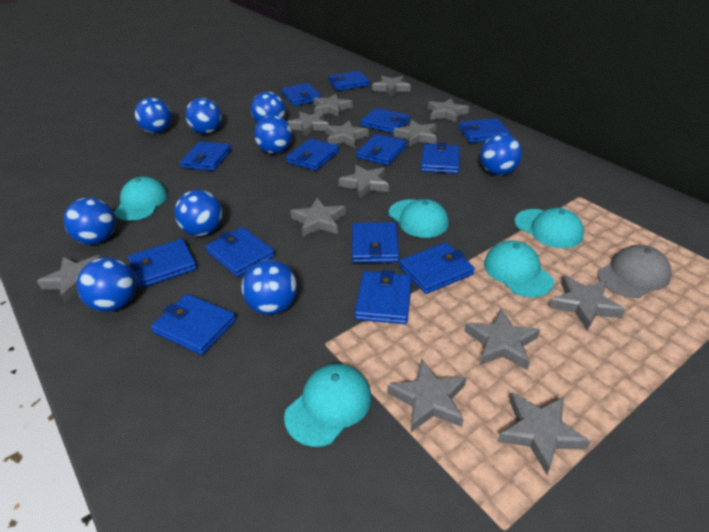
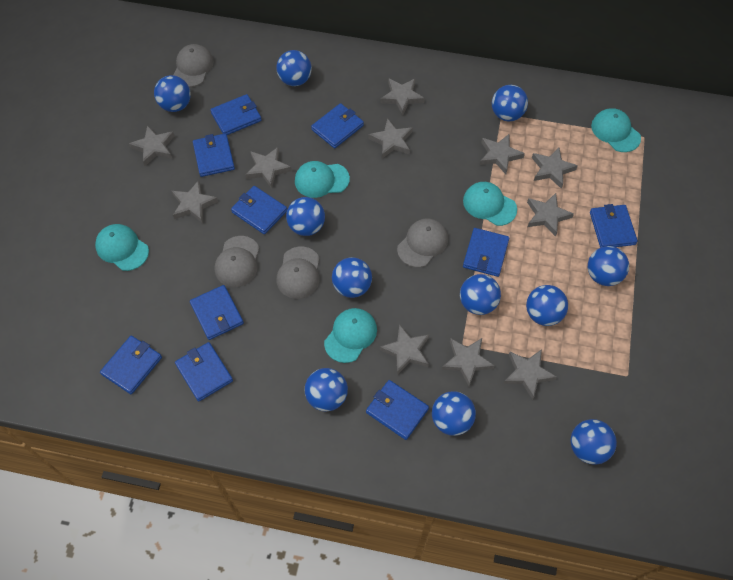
blue ball: 9 -> 11
blue wallet: 14 -> 10
grey cap: 1 -> 4
grey star: 13 -> 11

